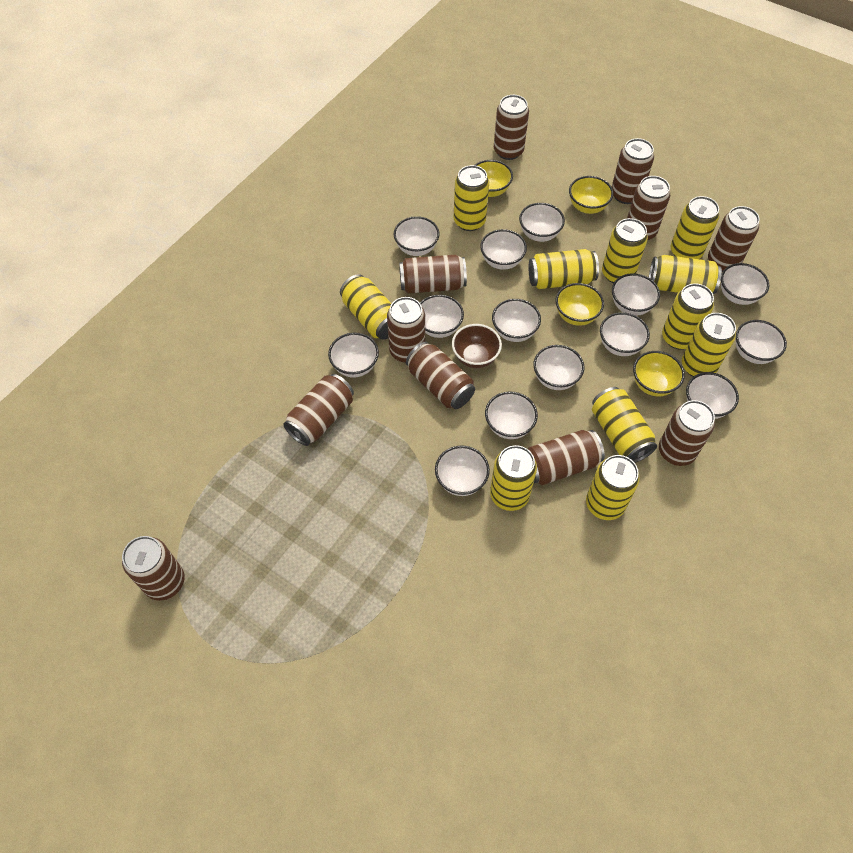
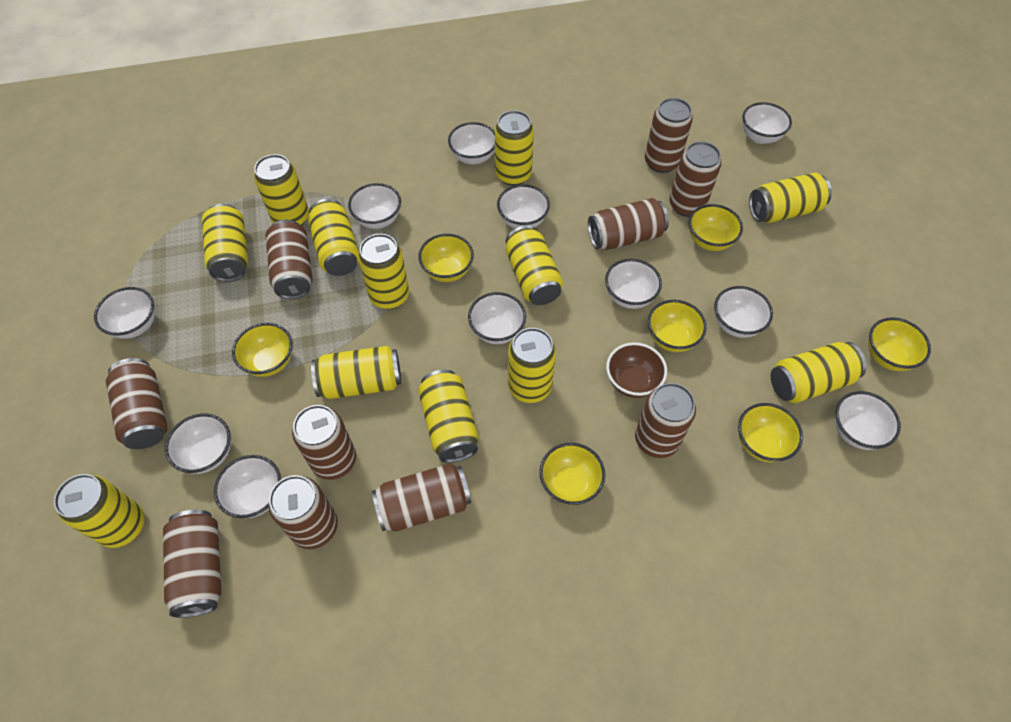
brown can: 11 -> 10
white bowl: 14 -> 11
yellow bowl: 4 -> 7
yellow can: 11 -> 12

